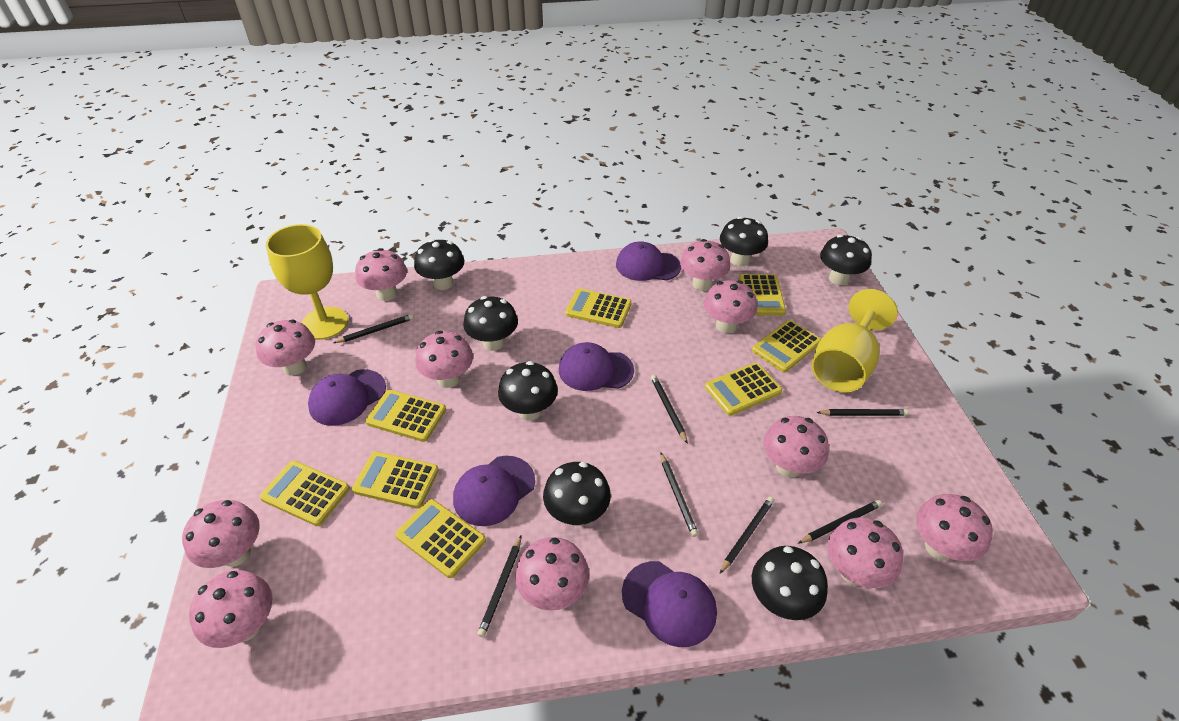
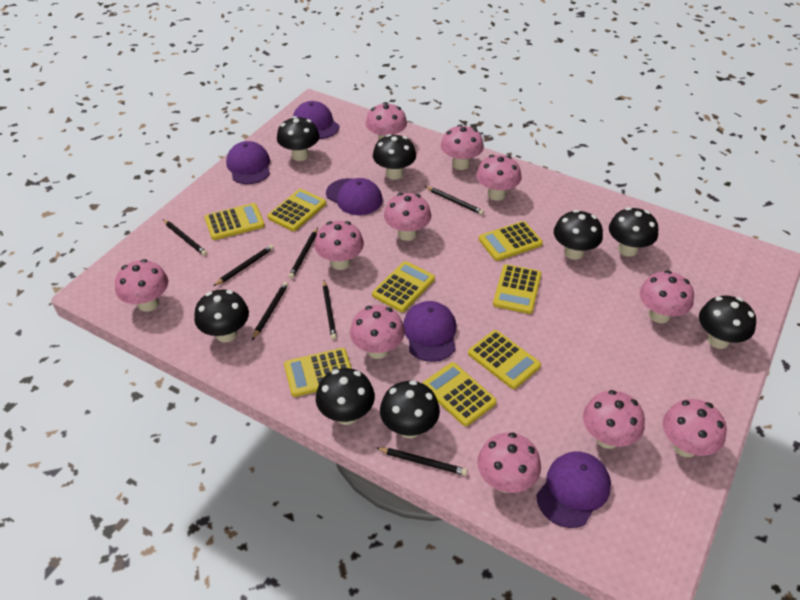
black mushroom: 7 -> 8
yellow goblet: 2 -> 0

